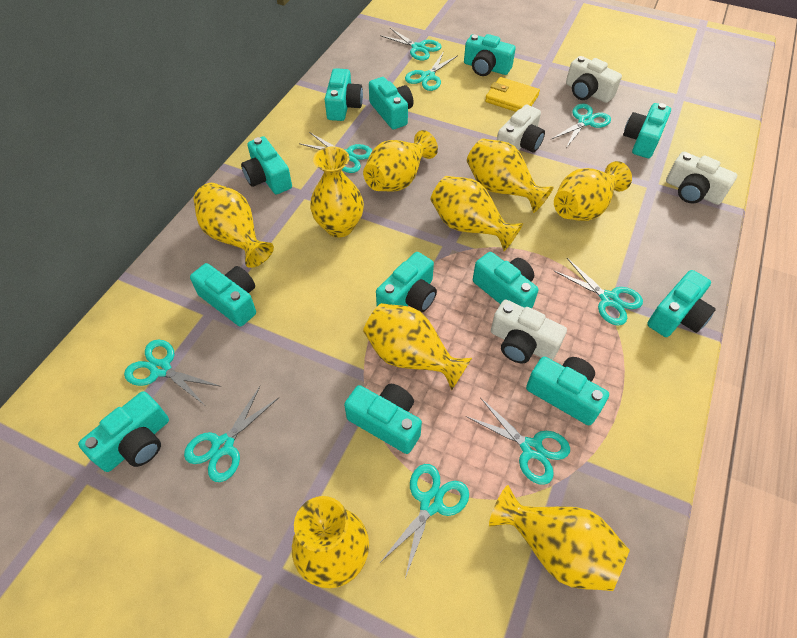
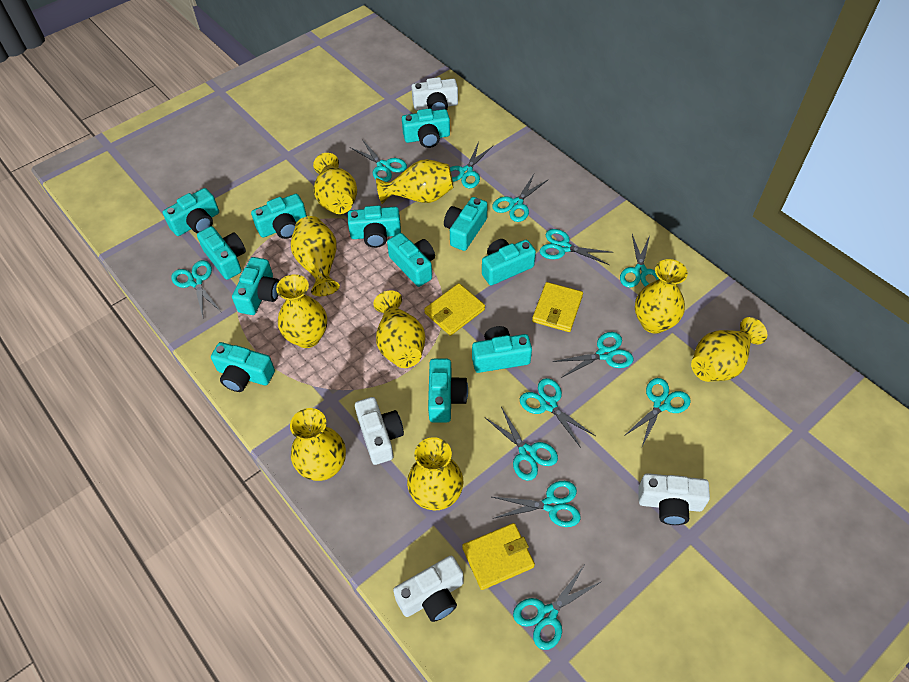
turquoise scissors: 9 -> 12
yellow wallet: 1 -> 3

